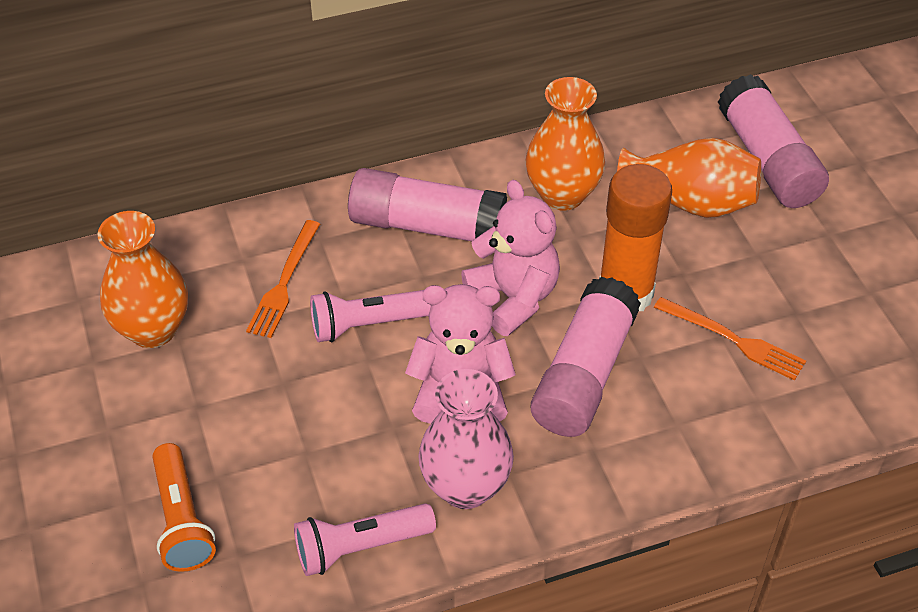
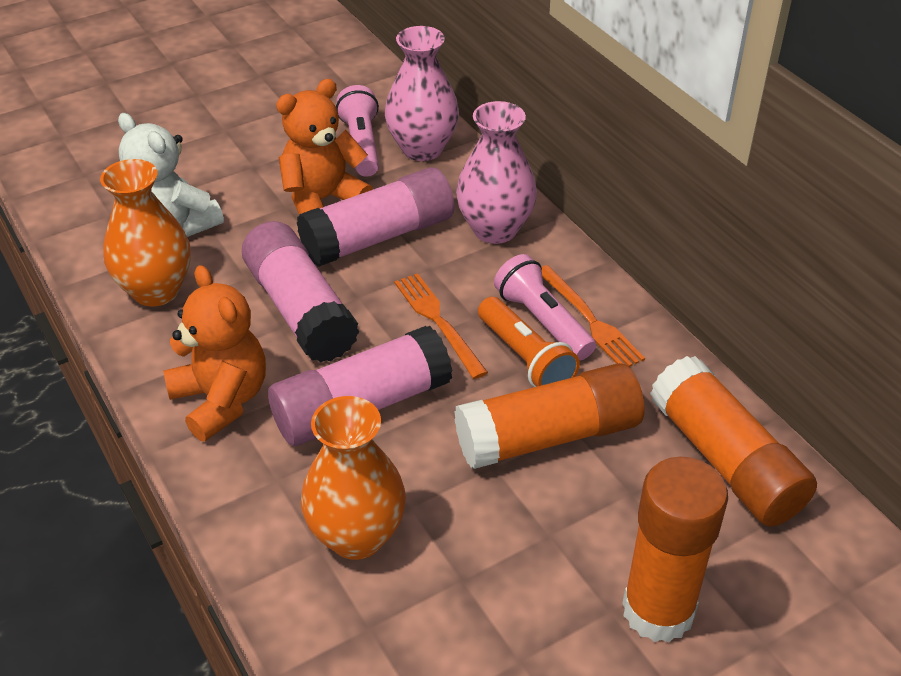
orange glue stick: 1 -> 3
orange teddy bear: 0 -> 2
orange vase: 3 -> 2
pink teddy bear: 2 -> 0
pink vase: 1 -> 2
white teddy bear: 0 -> 1

